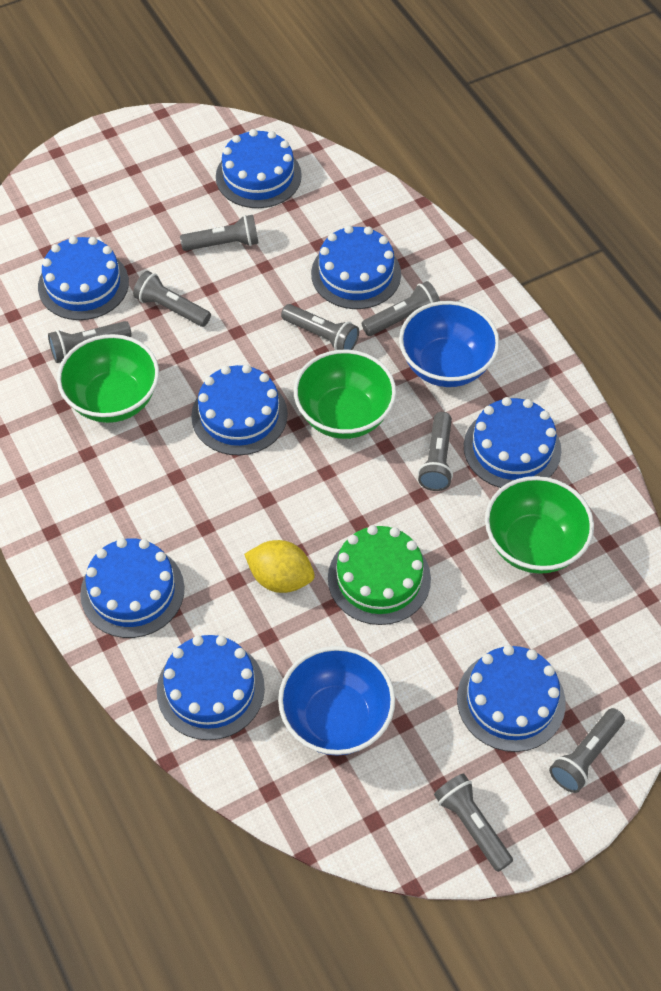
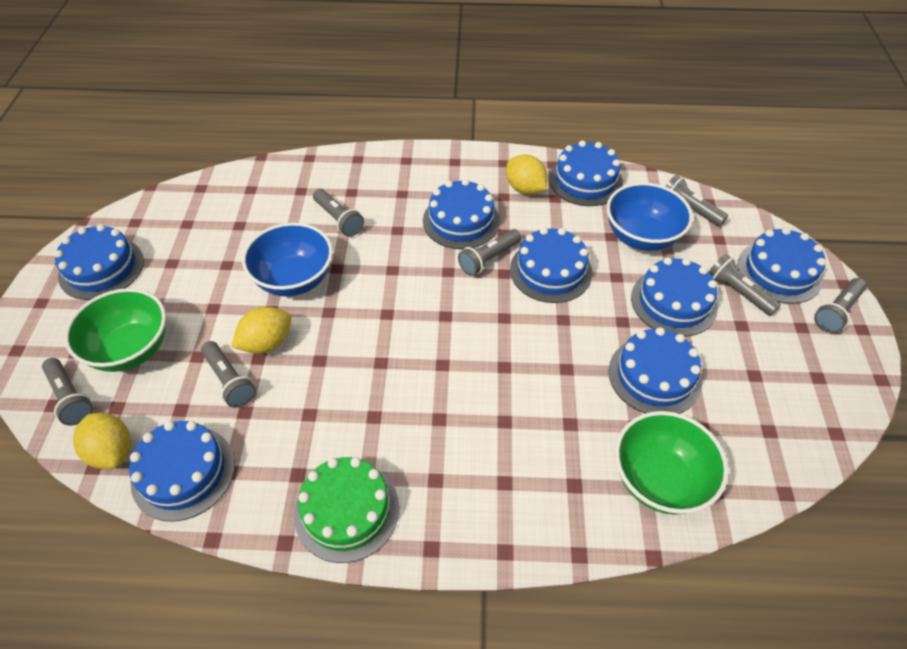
green bowl: 3 -> 2
grey flashlight: 8 -> 7
yellow lemon: 1 -> 3

